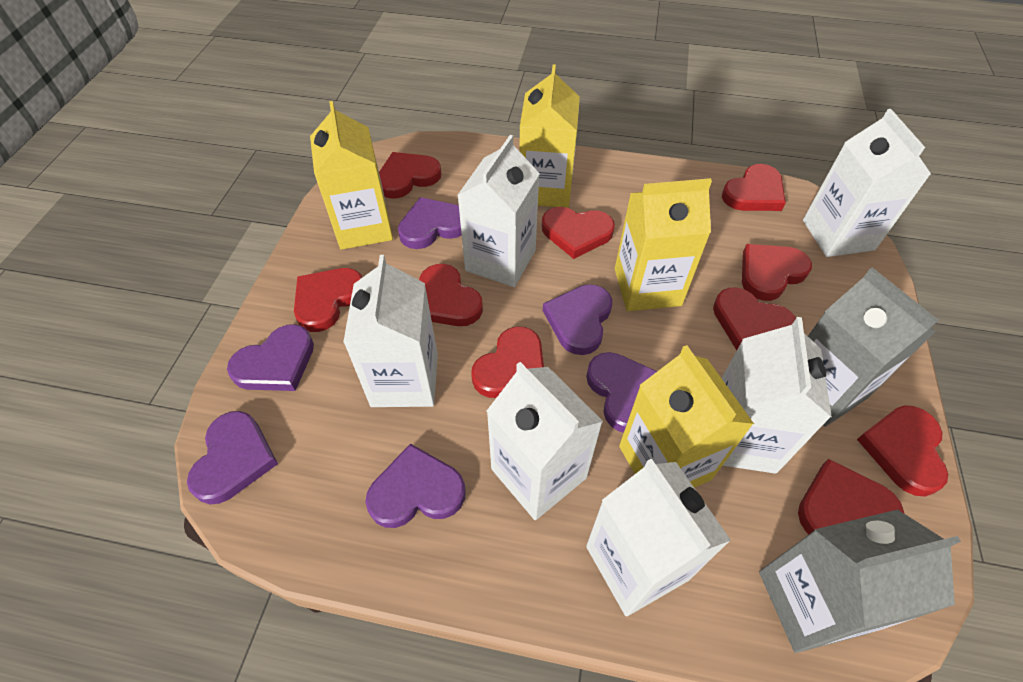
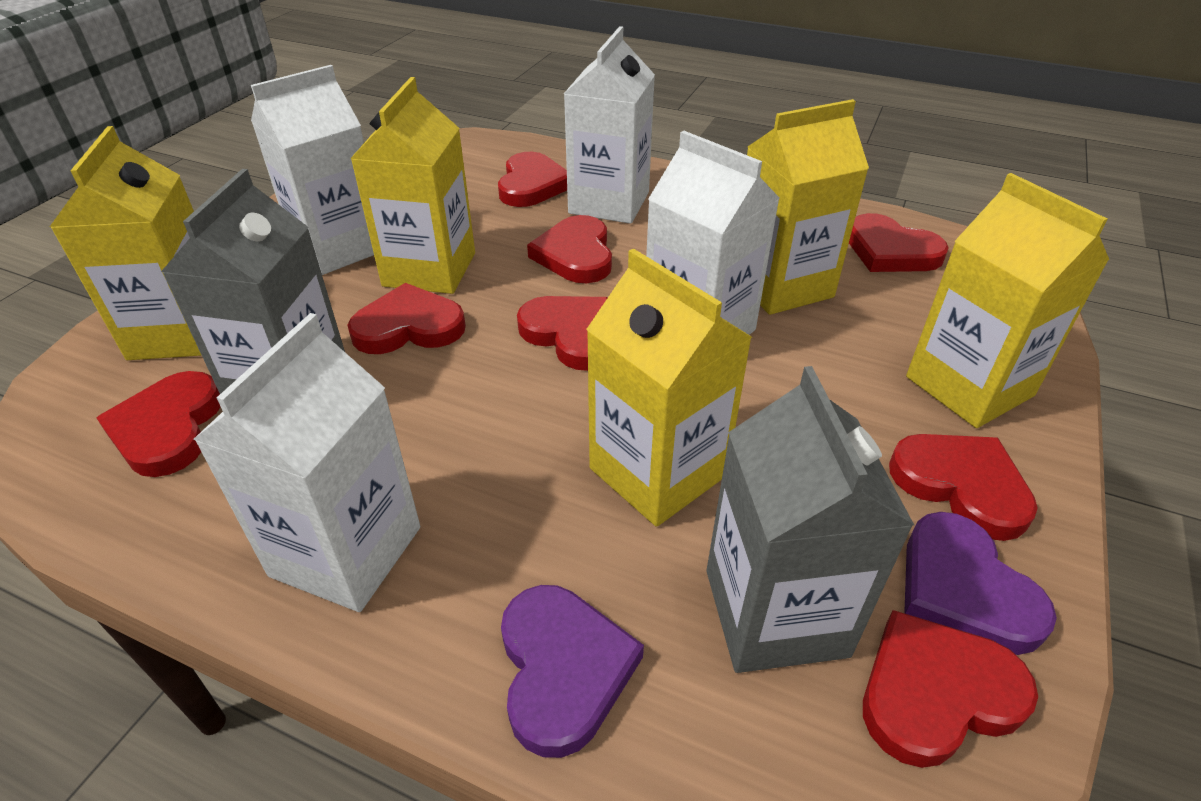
purple heart: 6 -> 2
red heart: 10 -> 8
white carton: 6 -> 4
yellow carton: 4 -> 5

